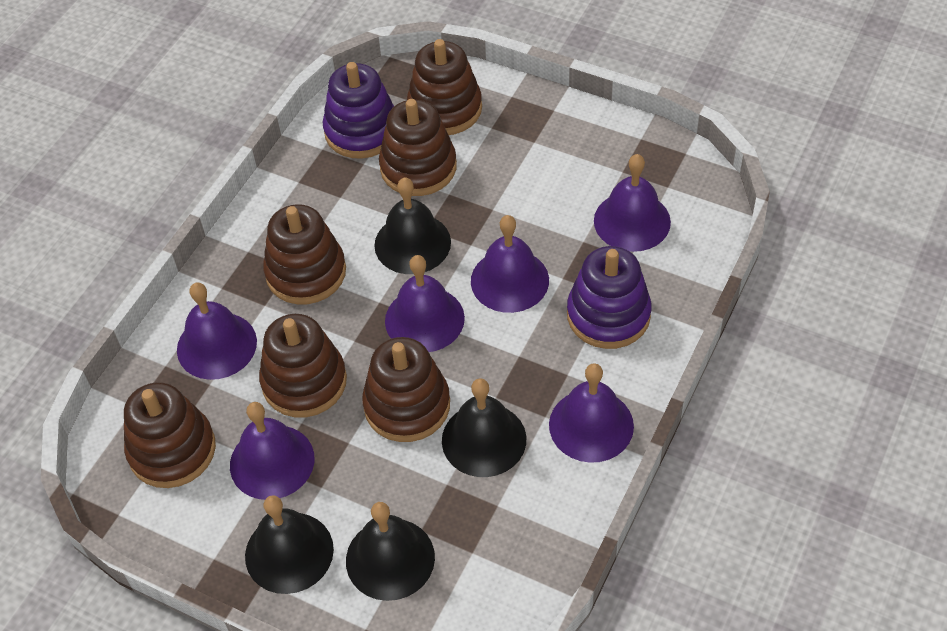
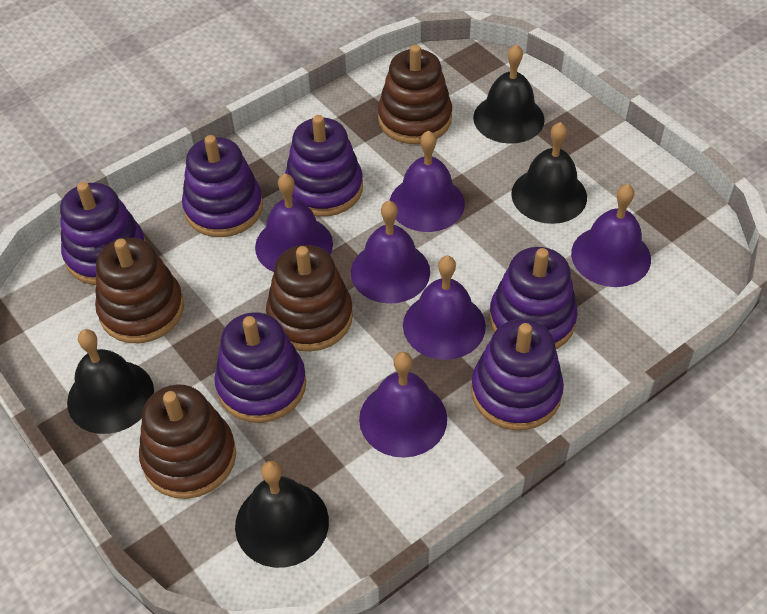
brown stacking toy: 6 -> 4
purple stacking toy: 2 -> 6

